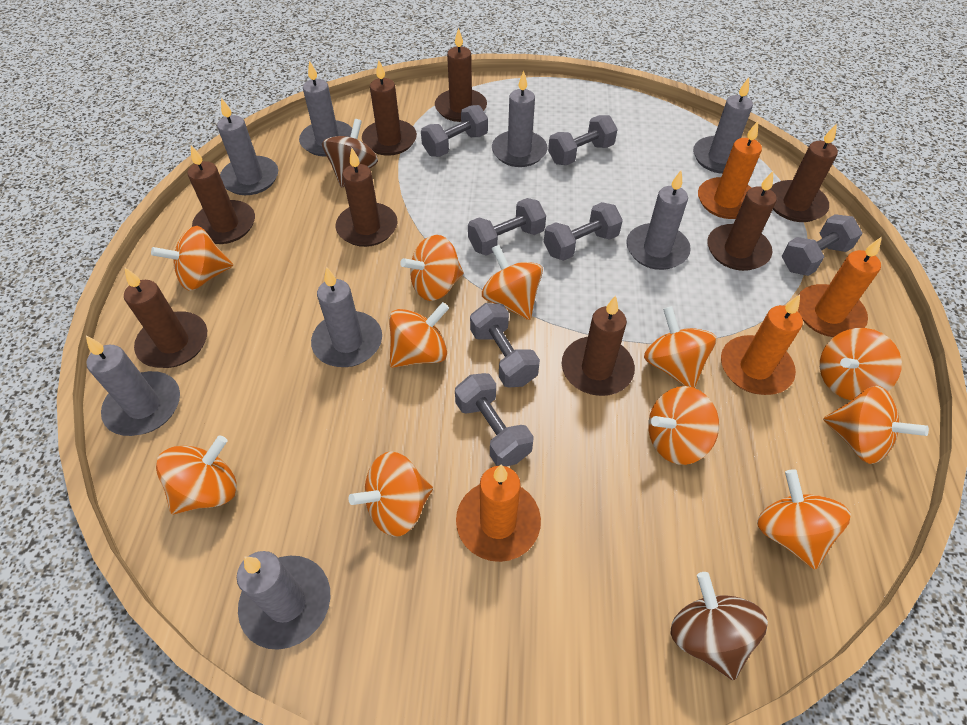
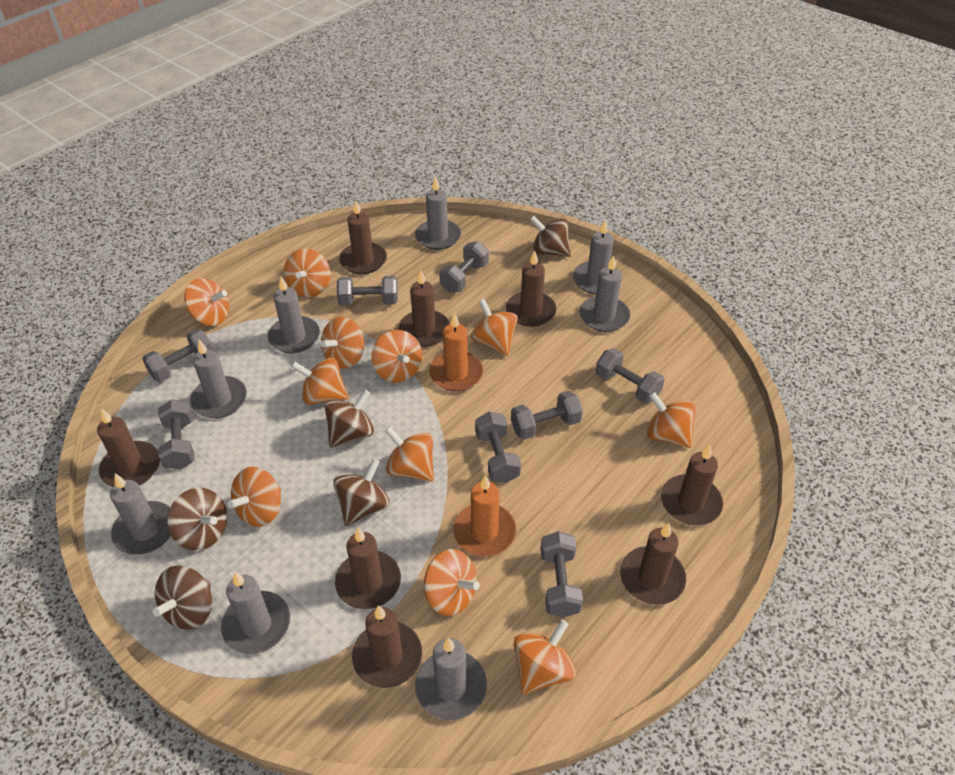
brown spinning top: 2 -> 5
grey dumbbell: 7 -> 8
orange candle: 4 -> 2

